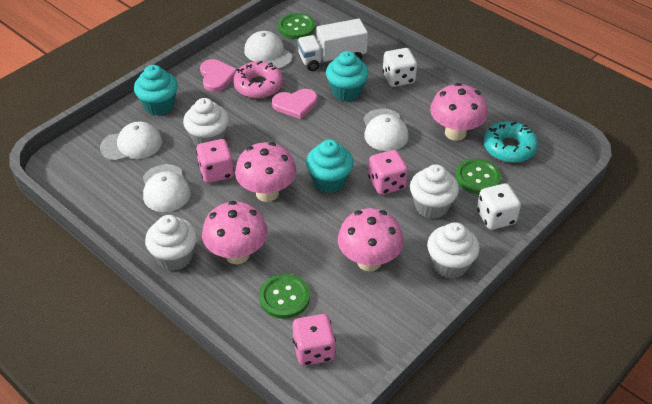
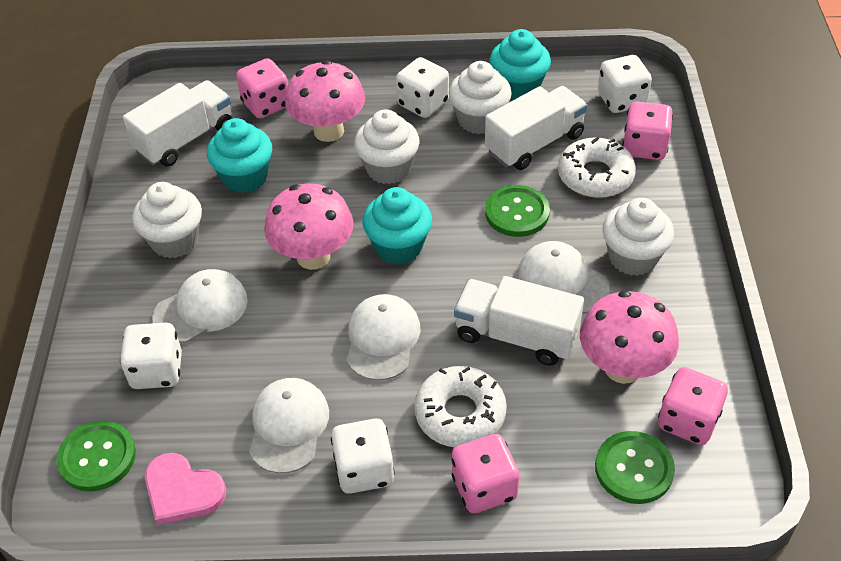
pink dice: 3 -> 4
pink donut: 1 -> 0
pink heart: 2 -> 1
pink mushroom: 4 -> 3
turquoise donut: 1 -> 0
white dice: 2 -> 4
white donut: 0 -> 2
white truck: 1 -> 3

